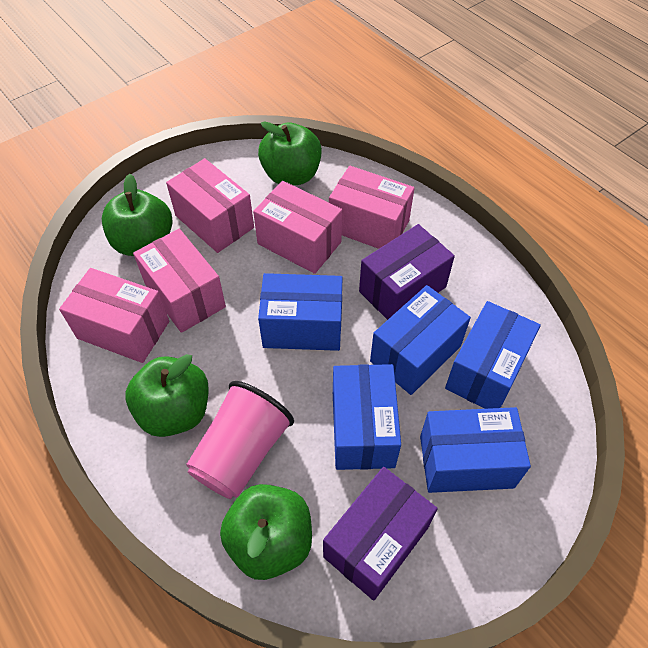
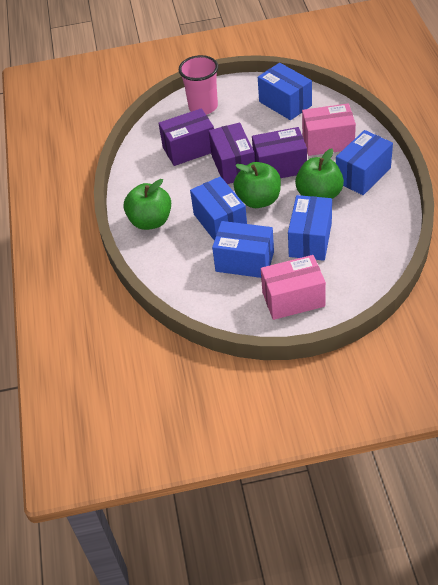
green apple: 4 -> 3
pink box: 5 -> 2
purple box: 2 -> 3

